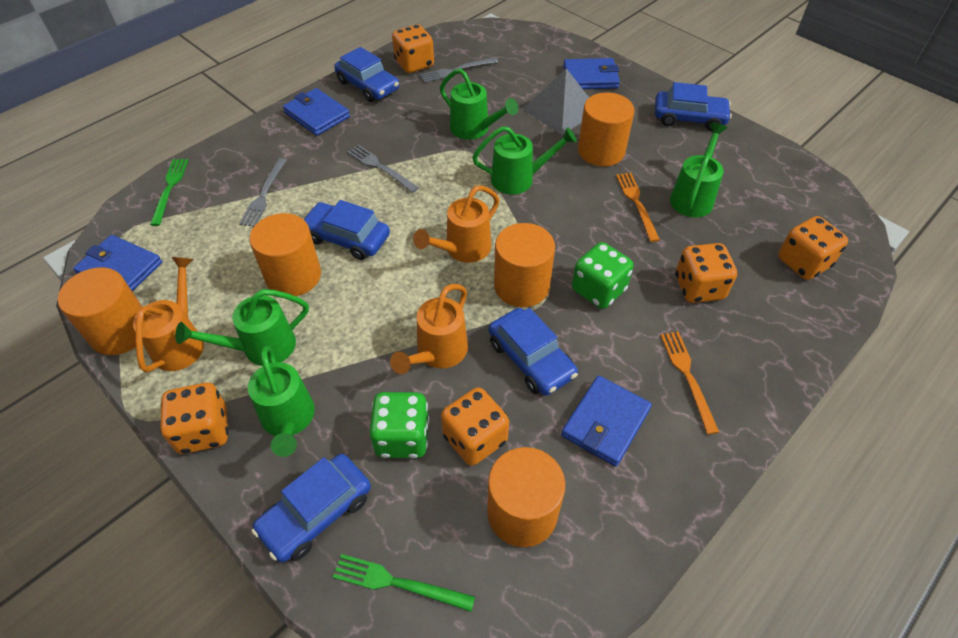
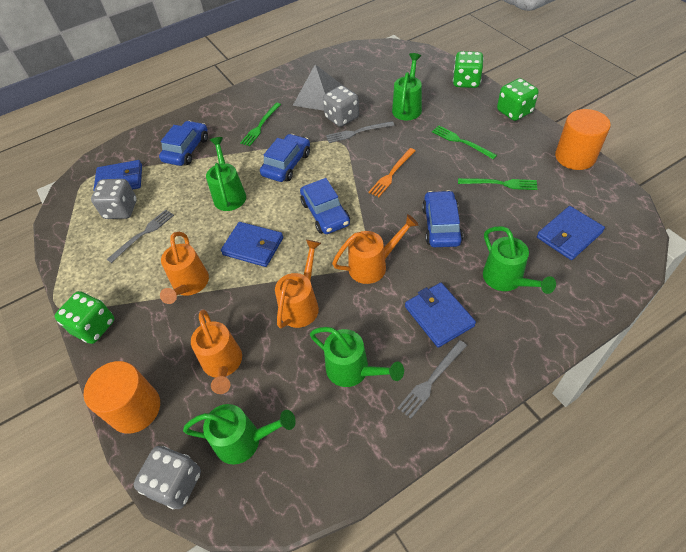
blue car: 5 -> 4
green dice: 2 -> 3
green fork: 2 -> 3
grey dice: 0 -> 3
orange cylinder: 5 -> 2
orange dice: 5 -> 0
orange fork: 2 -> 1
orange watering can: 3 -> 4

